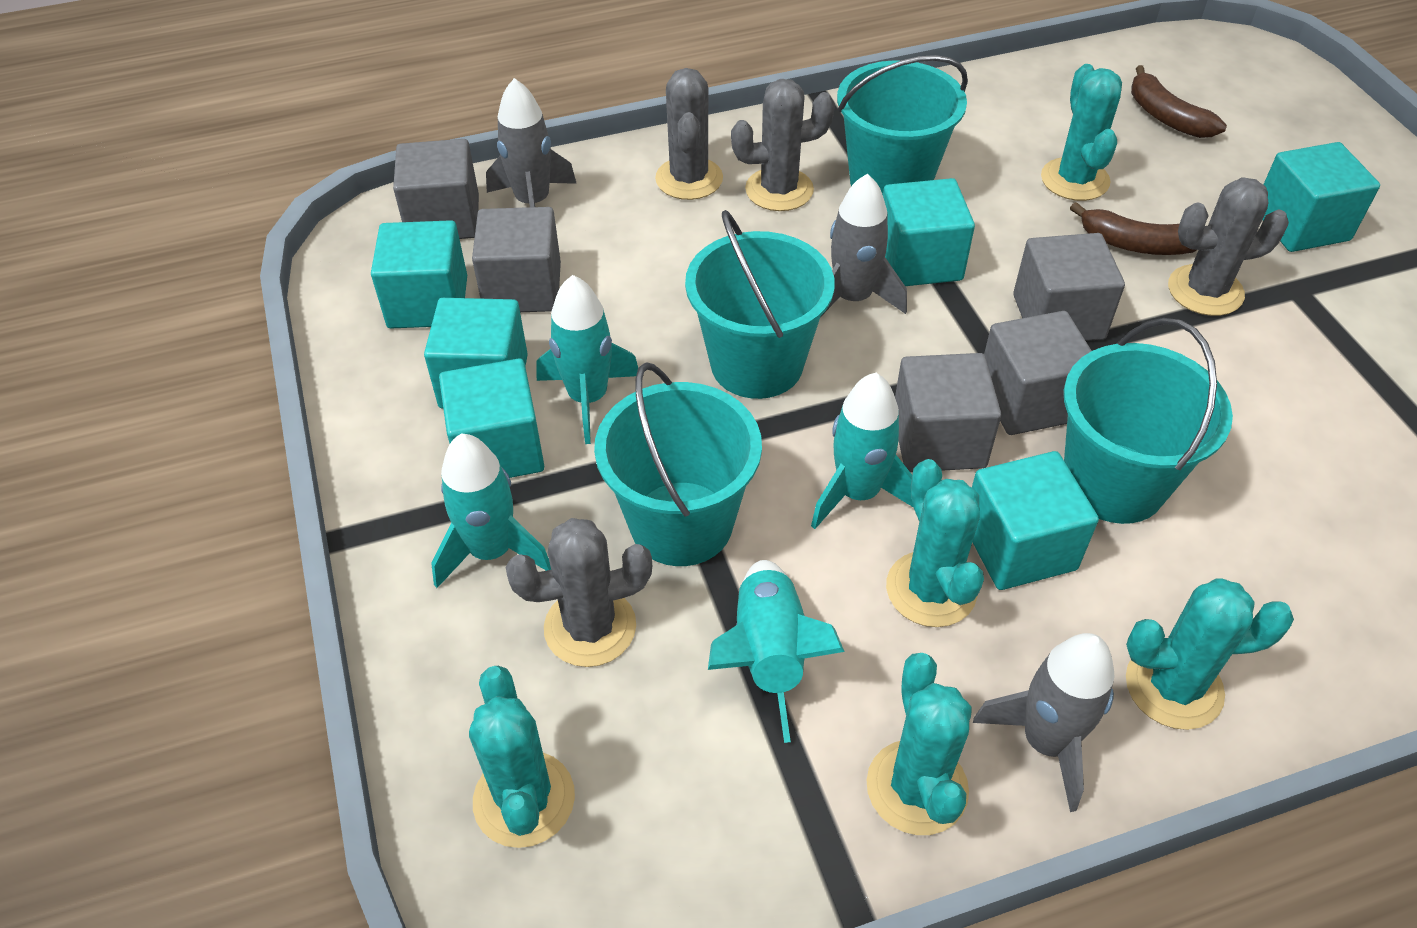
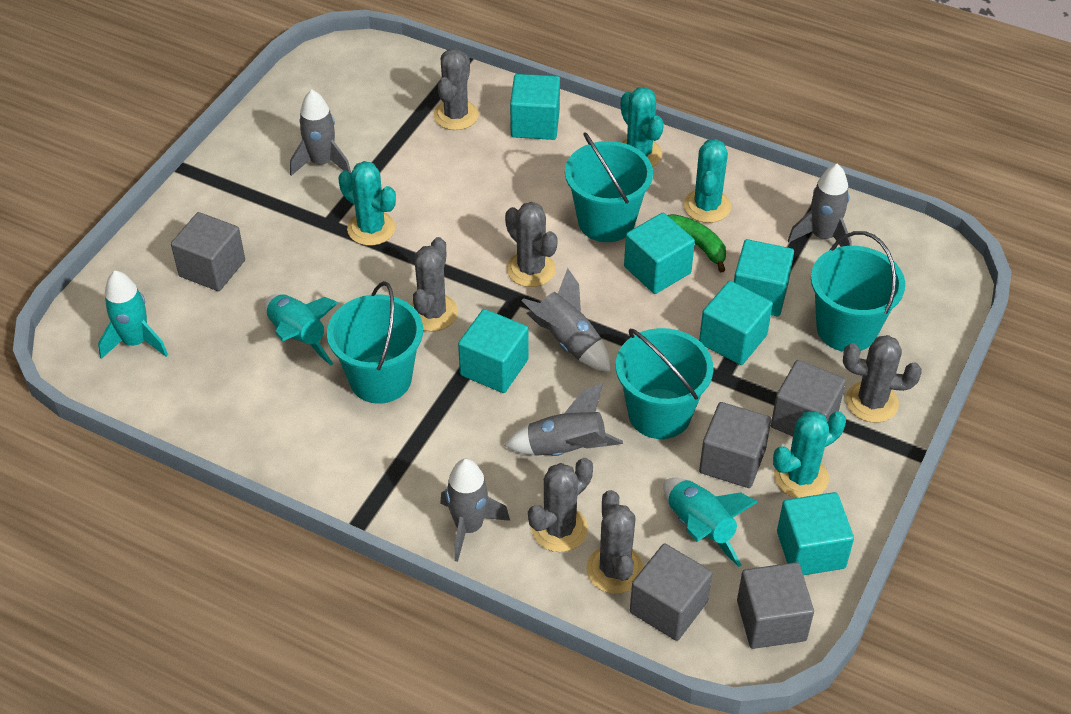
brown banana: 2 -> 0
green banana: 0 -> 1
grey cactus: 4 -> 6
grey rocket: 3 -> 5
turquoise cactus: 5 -> 4
turquoise rocket: 4 -> 3

